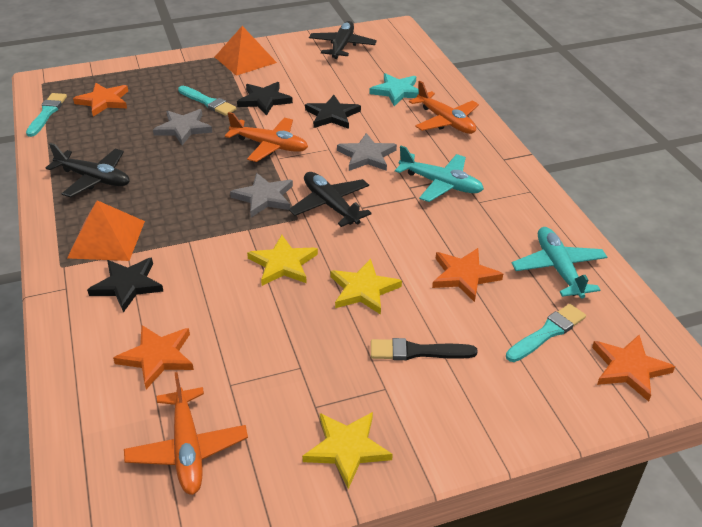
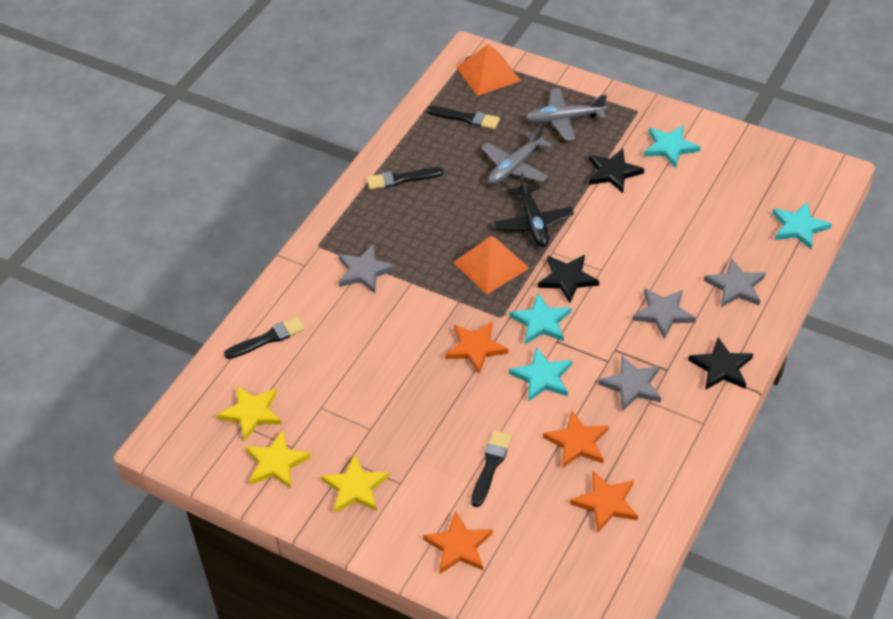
black brush: 1 -> 4
black plane: 3 -> 1
grey plane: 0 -> 2
grey star: 3 -> 4
orange plane: 3 -> 0
turquoise brush: 3 -> 0
turquoise plane: 2 -> 0
turquoise star: 1 -> 4

